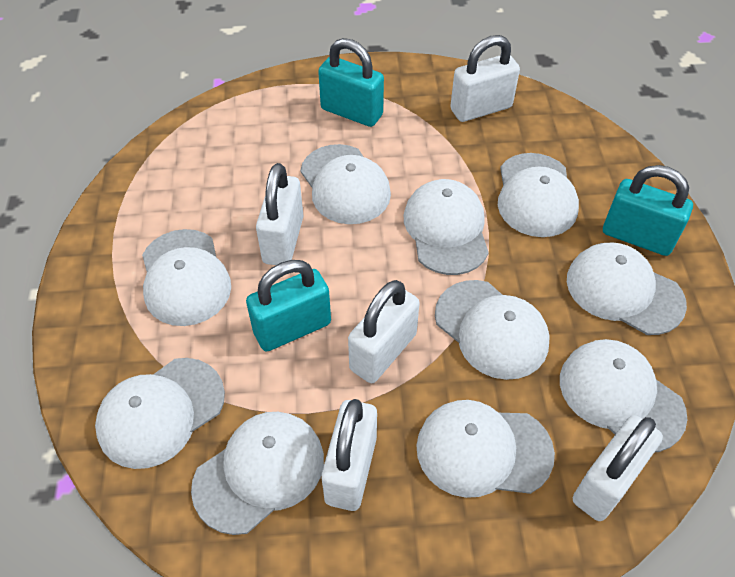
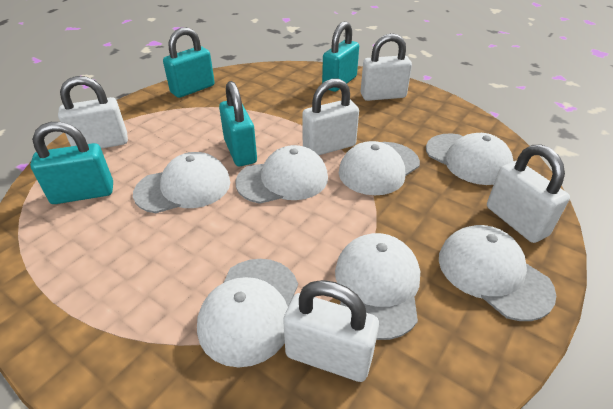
turquoise padlock: 3 -> 4
white cap: 10 -> 7

